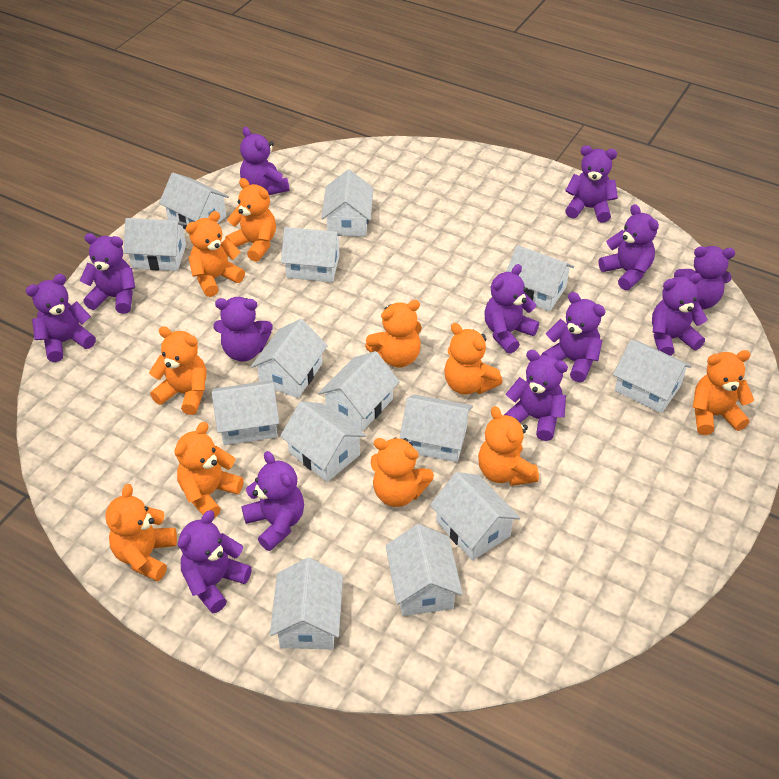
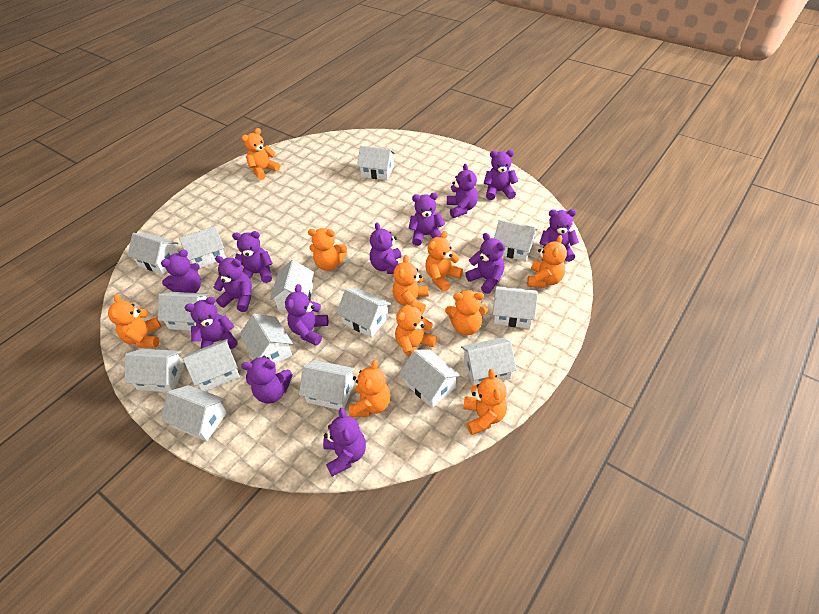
white house: 14 -> 15

